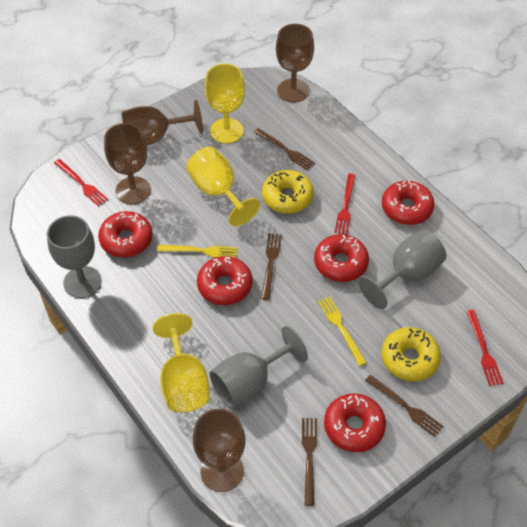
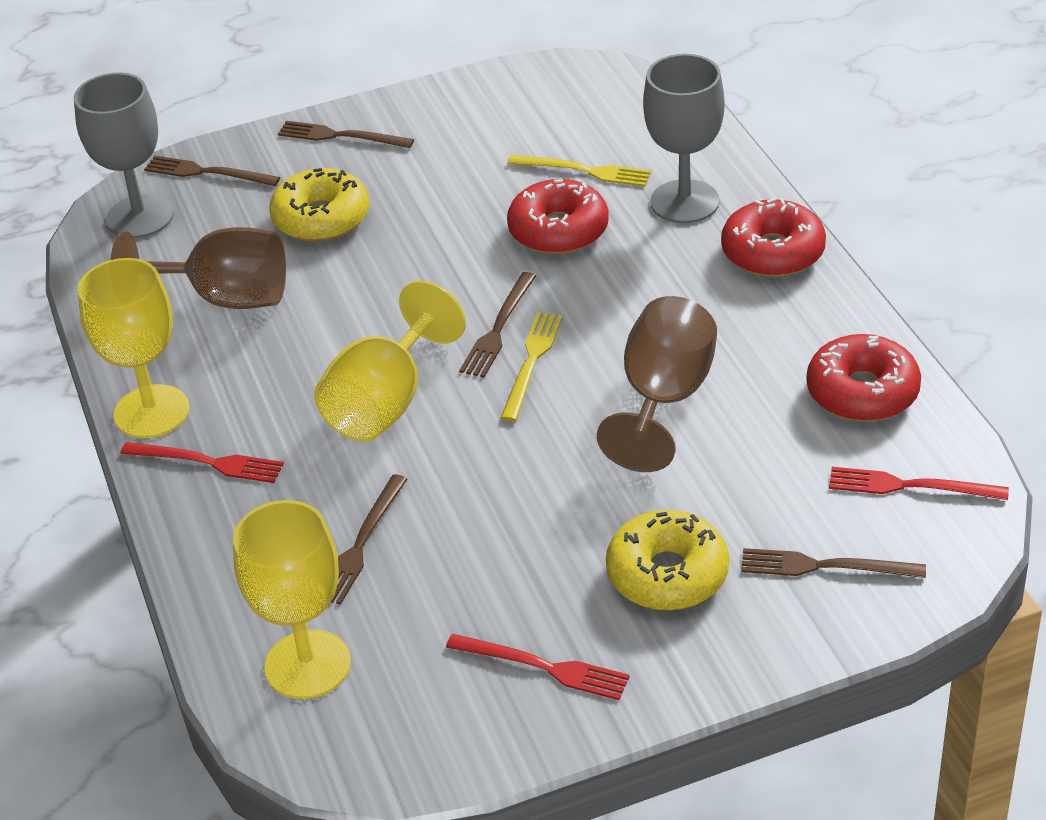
brown fork: 4 -> 5
brown goblet: 4 -> 2
grey goblet: 3 -> 2
red donut: 5 -> 3

